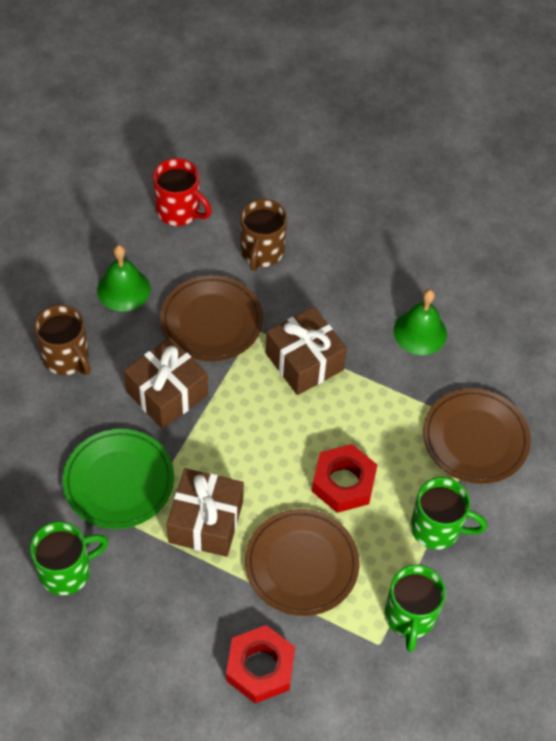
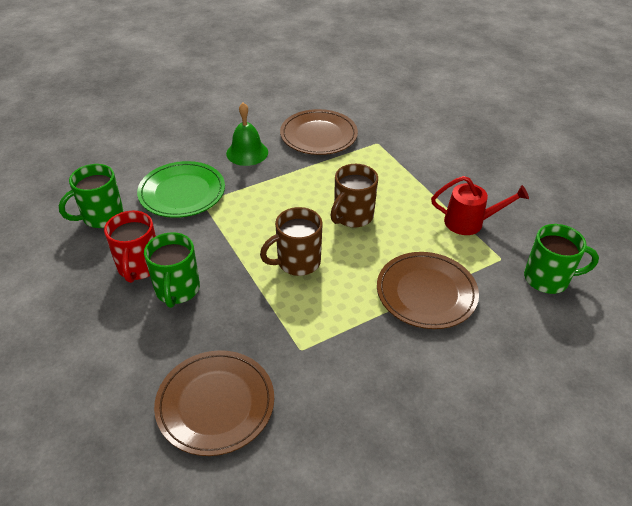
brown gift: 3 -> 0
green bell: 2 -> 1
red nut: 2 -> 0
red watering can: 0 -> 1

